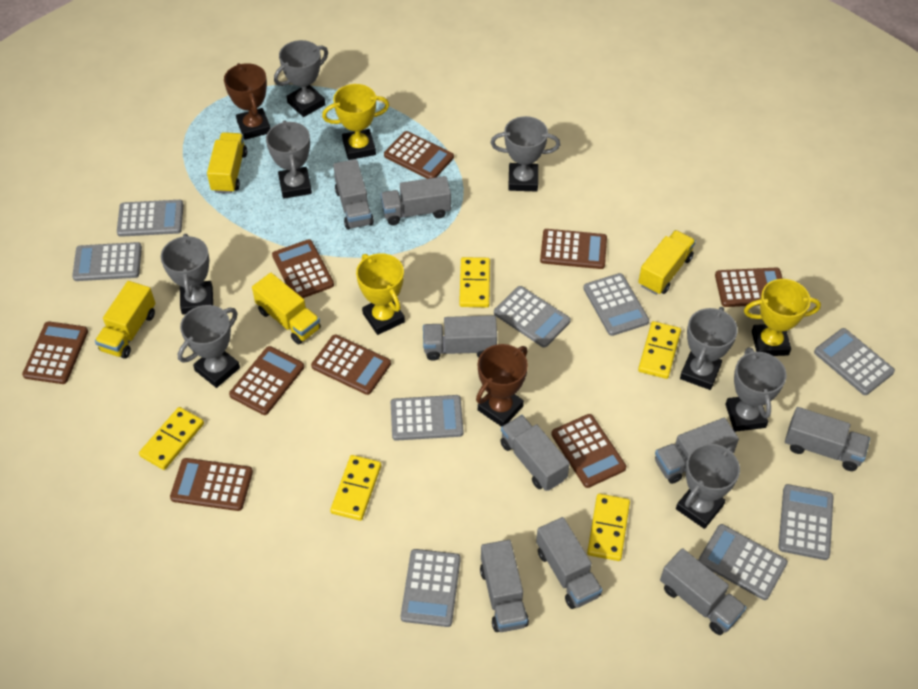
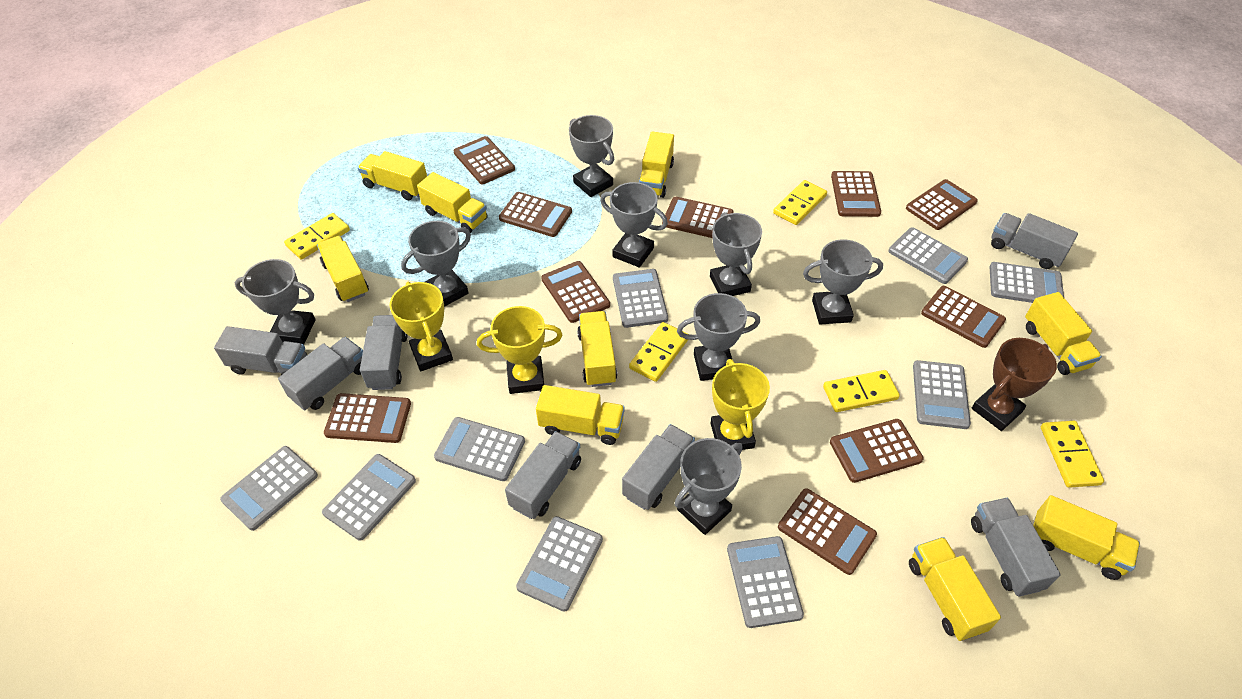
brown calculator: 9 -> 10
brown trophy: 2 -> 1
grey truck: 9 -> 7
yellow truck: 4 -> 9

